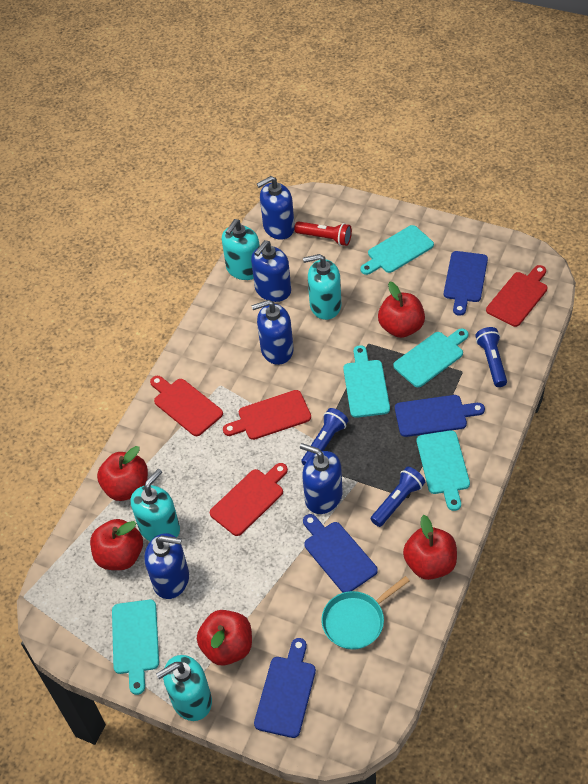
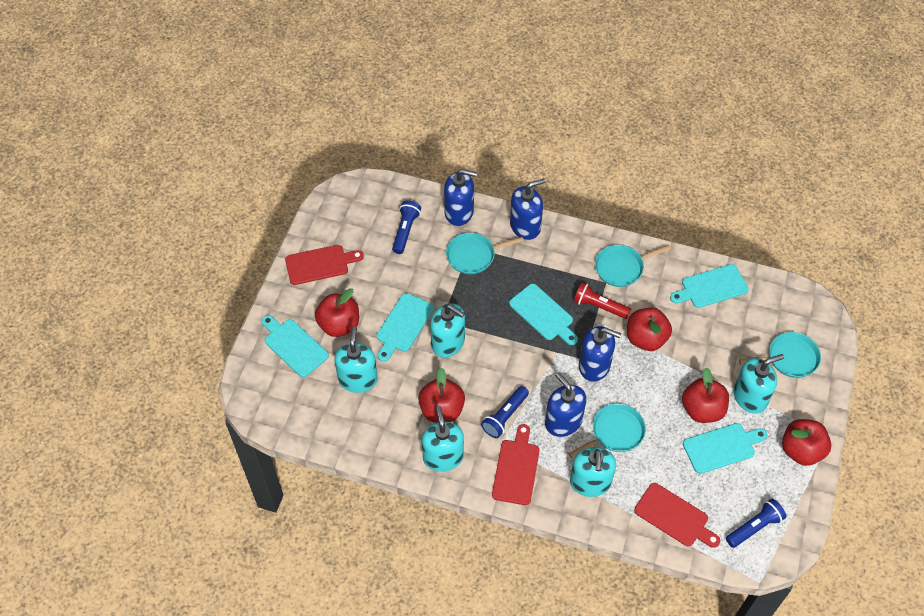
blue cutting board: 4 -> 0
blue soap dispenser: 5 -> 4
red cutting board: 4 -> 3
turquoise pan: 1 -> 4
turquoise soap dispenser: 4 -> 5

